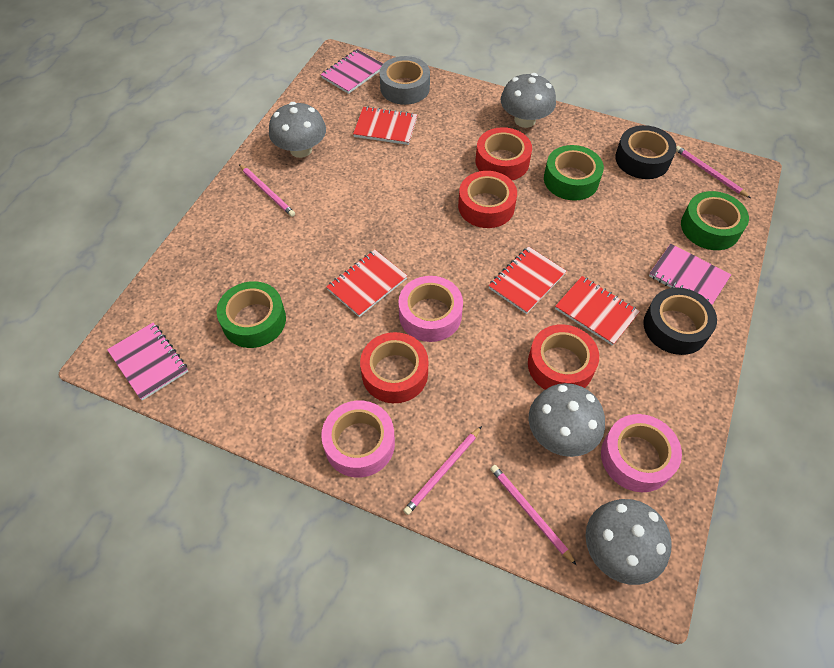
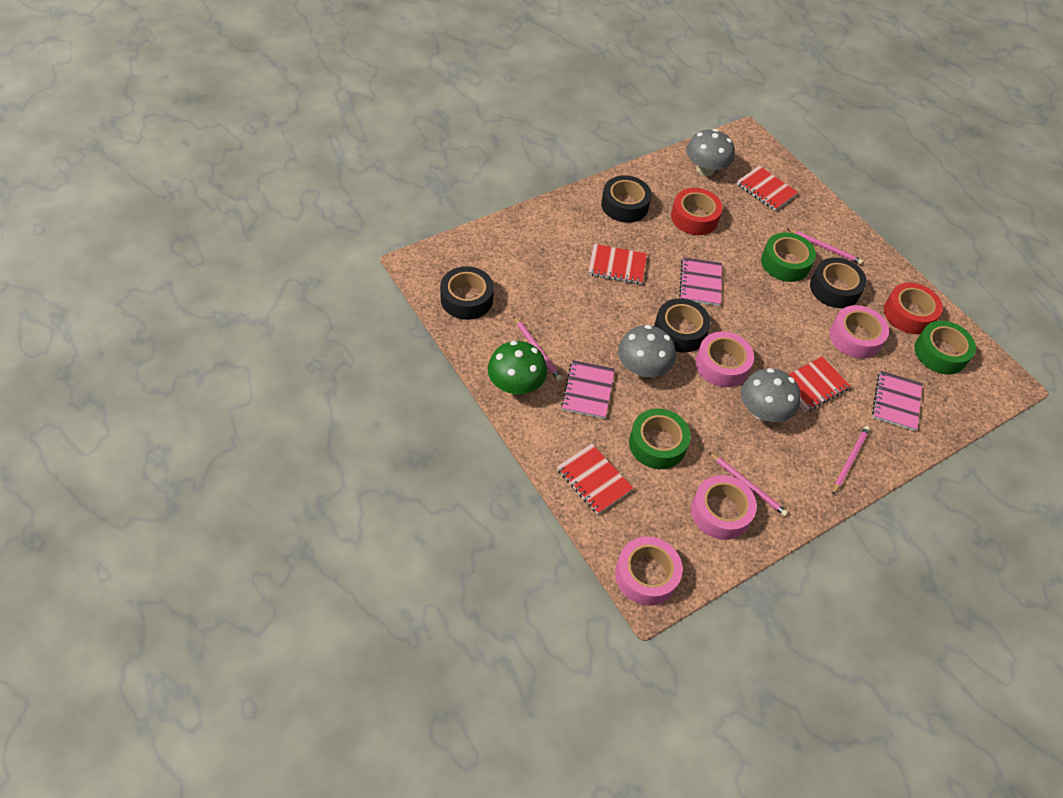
black tape: 2 -> 4
green mushroom: 0 -> 1
grey mushroom: 4 -> 3
grey tape: 1 -> 0
pink tape: 3 -> 4
red tape: 4 -> 2

